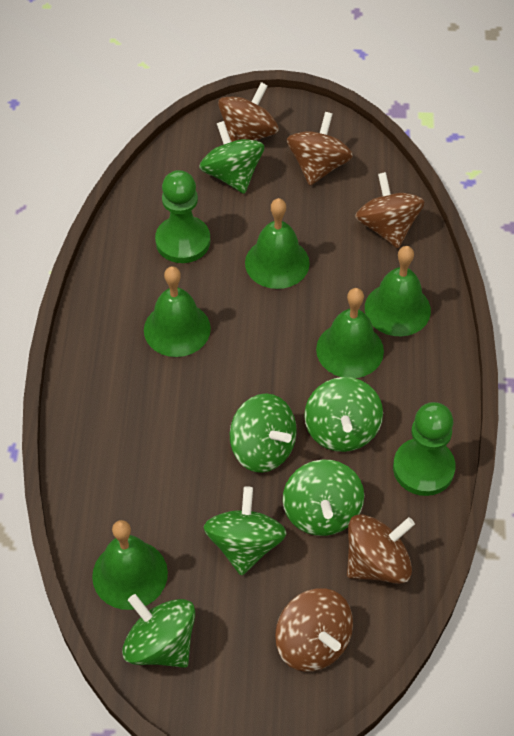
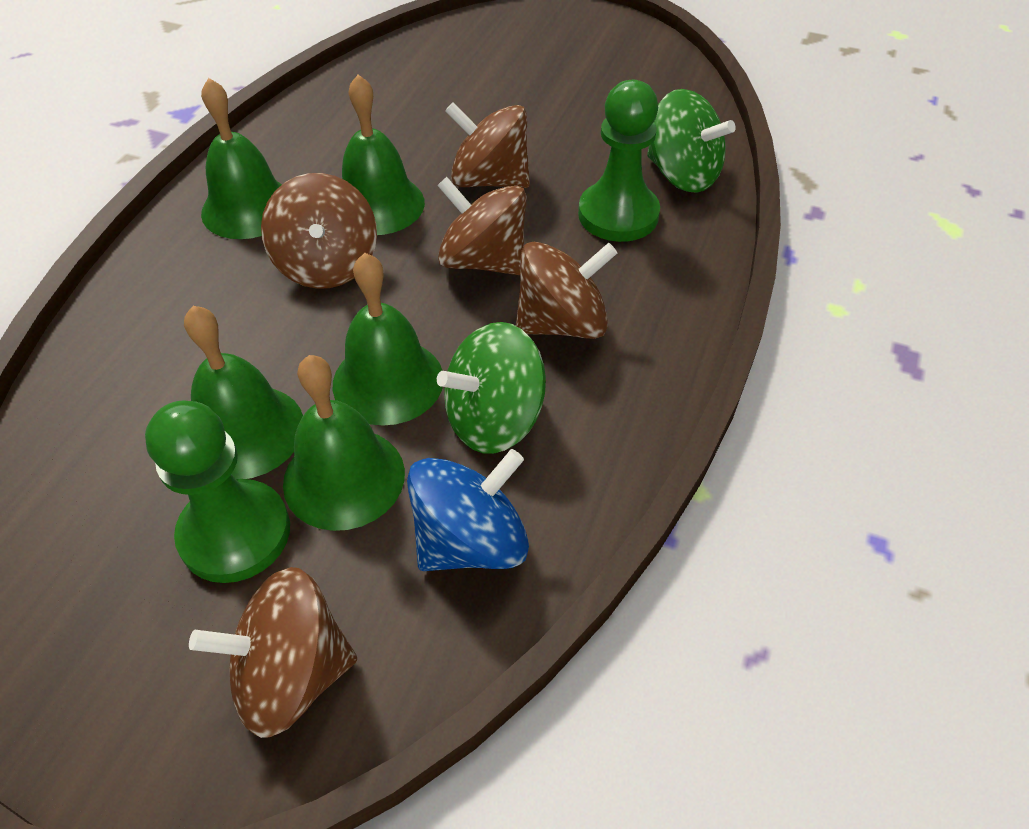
blue spinning top: 0 -> 1
green spinning top: 6 -> 2

